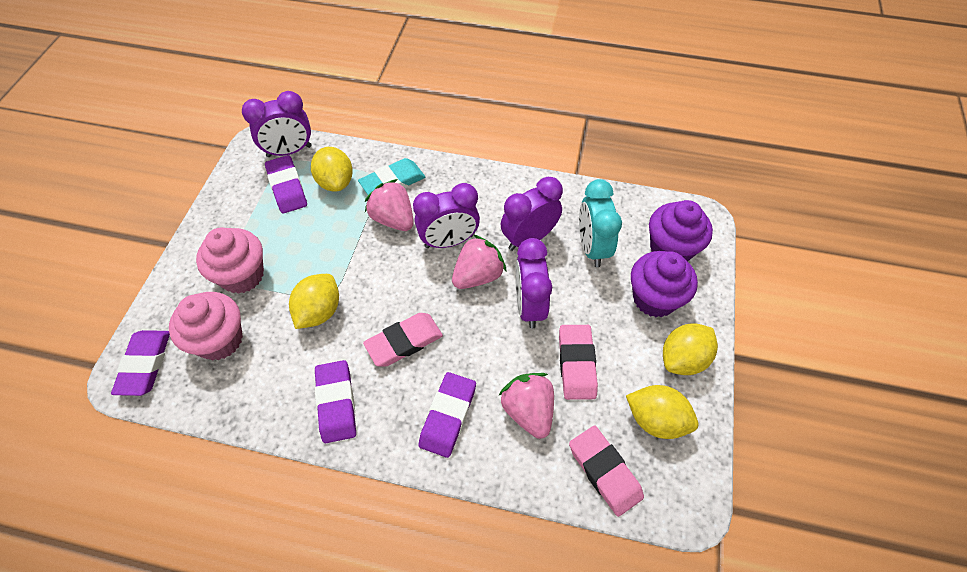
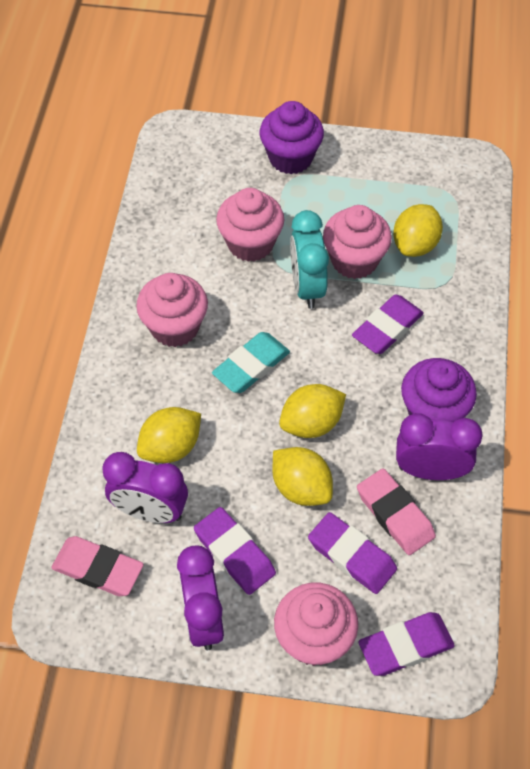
pink cupcake: 2 -> 4
pink eraser: 3 -> 2
pink strawberry: 3 -> 0
purple clock: 4 -> 3

